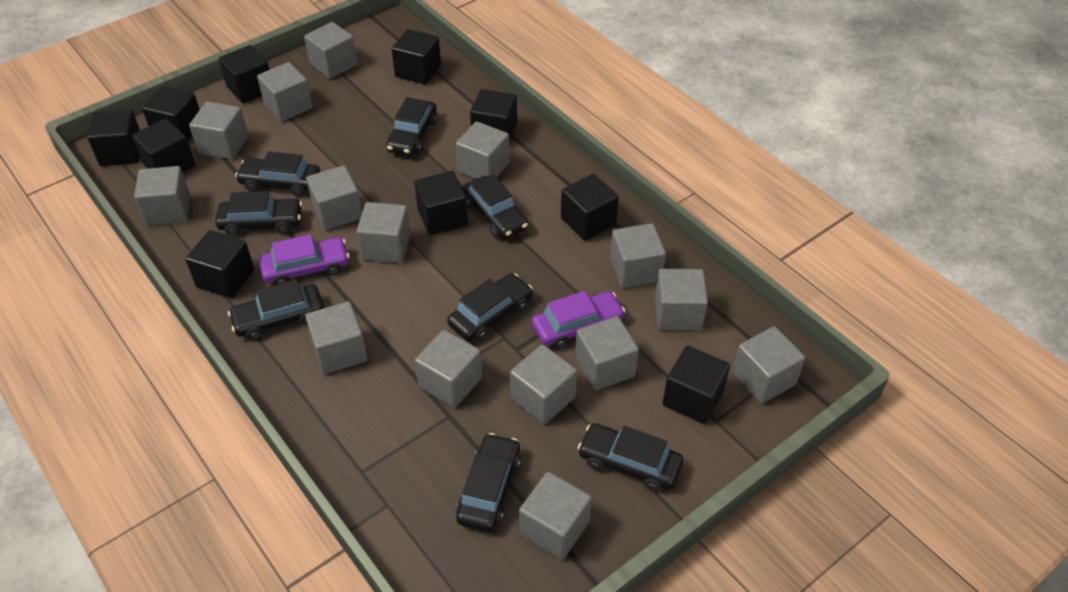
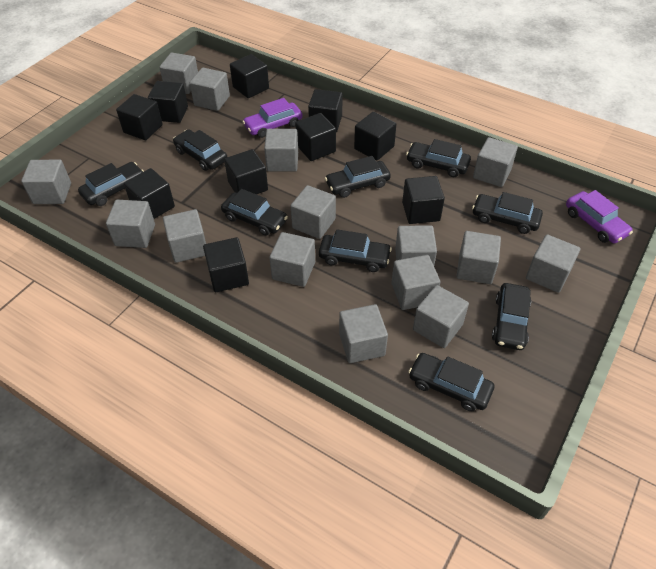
black car: 8 -> 9

